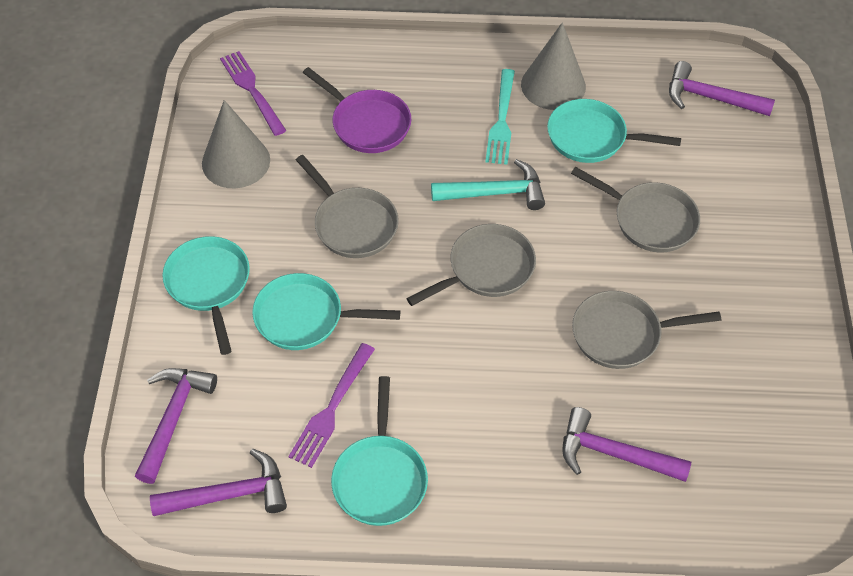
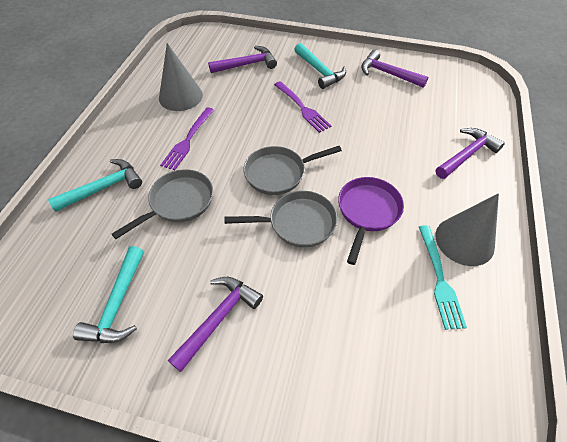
grey pan: 4 -> 3
turquoise hammer: 1 -> 3
turquoise pan: 4 -> 0

